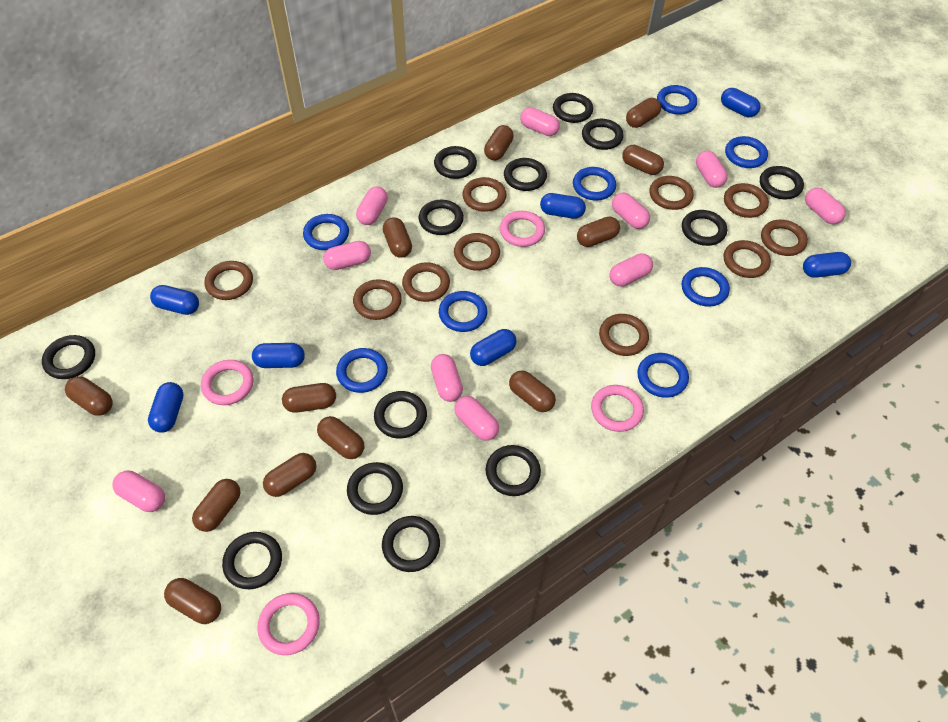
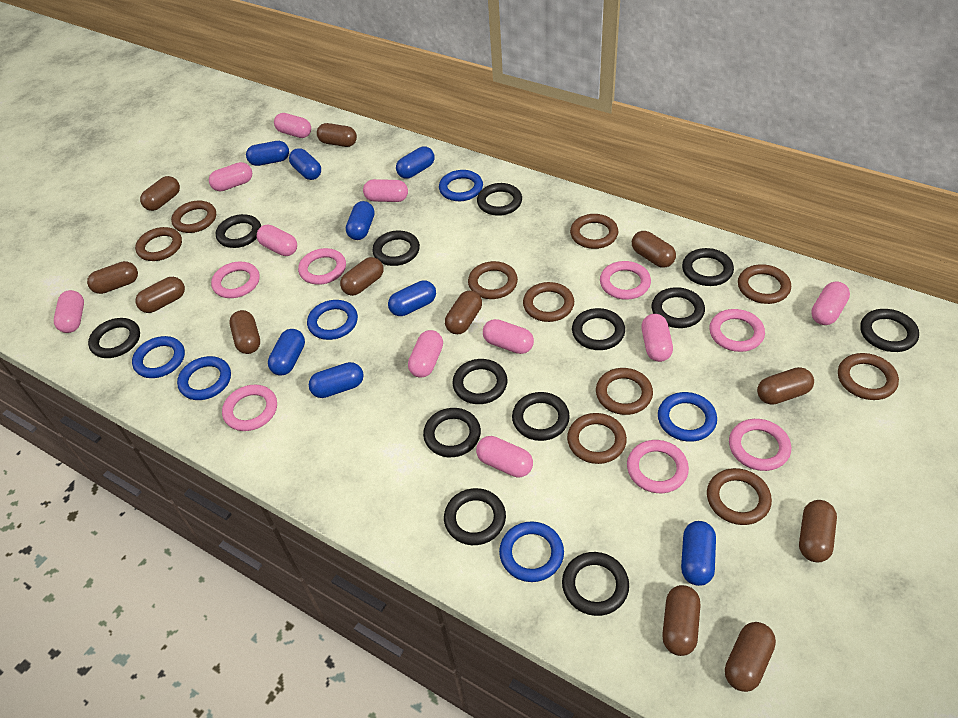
blue capsule: 7 -> 8
blue ring: 8 -> 6
pink ring: 4 -> 7

